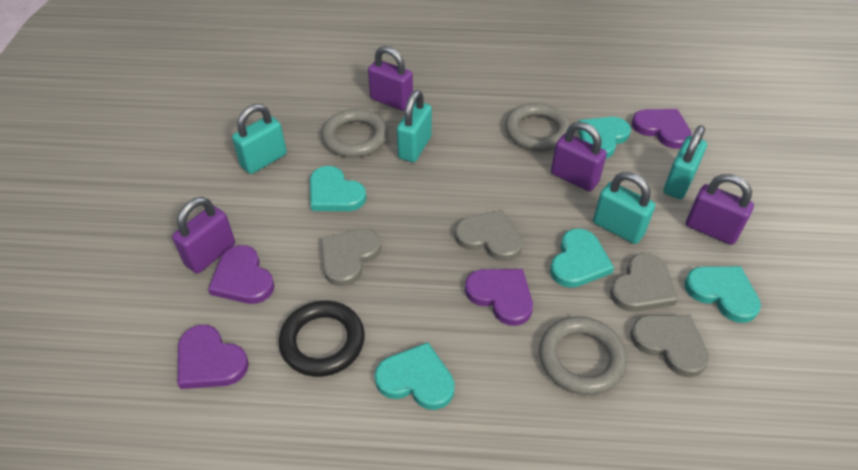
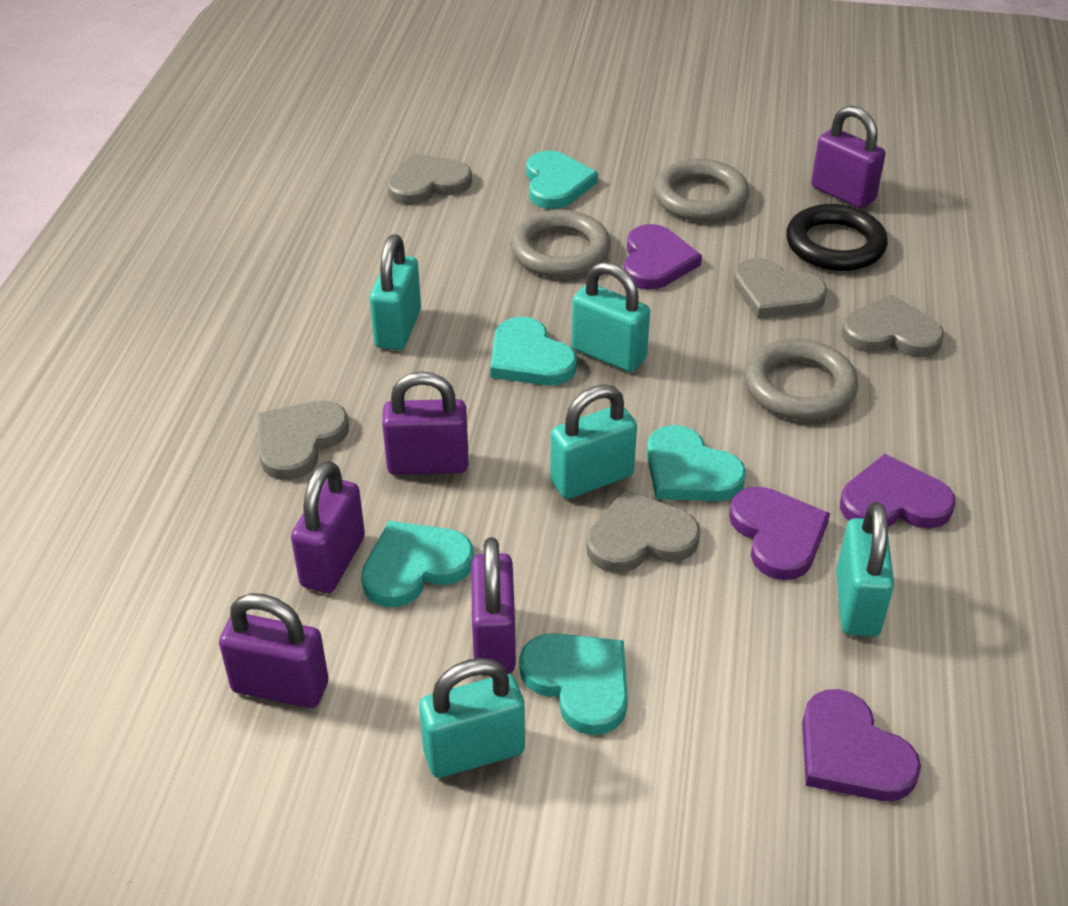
grey heart: 4 -> 5
purple padlock: 4 -> 5
turquoise padlock: 4 -> 5

